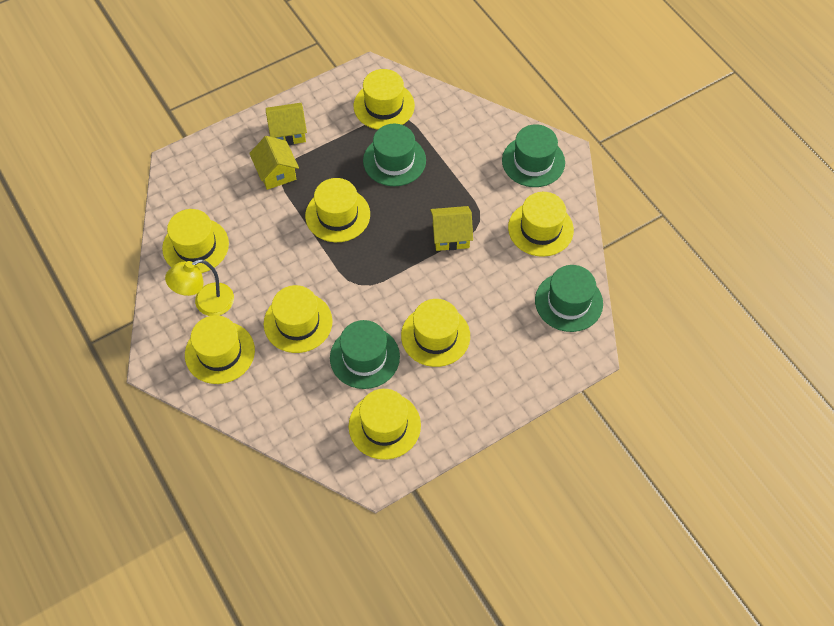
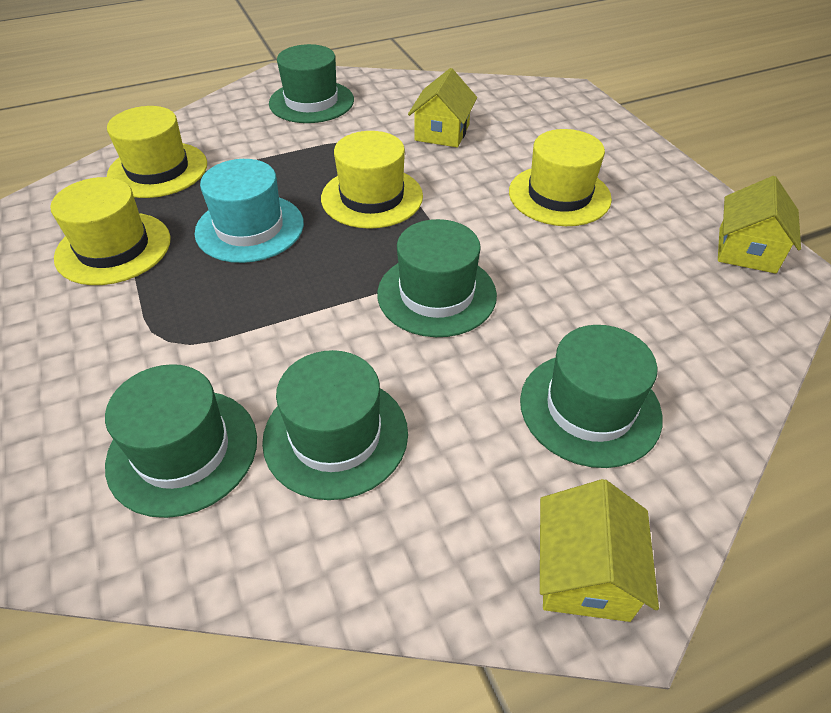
green hat: 4 -> 5
turquoise hat: 0 -> 1
yellow hat: 8 -> 4
yellow lamp: 1 -> 0

